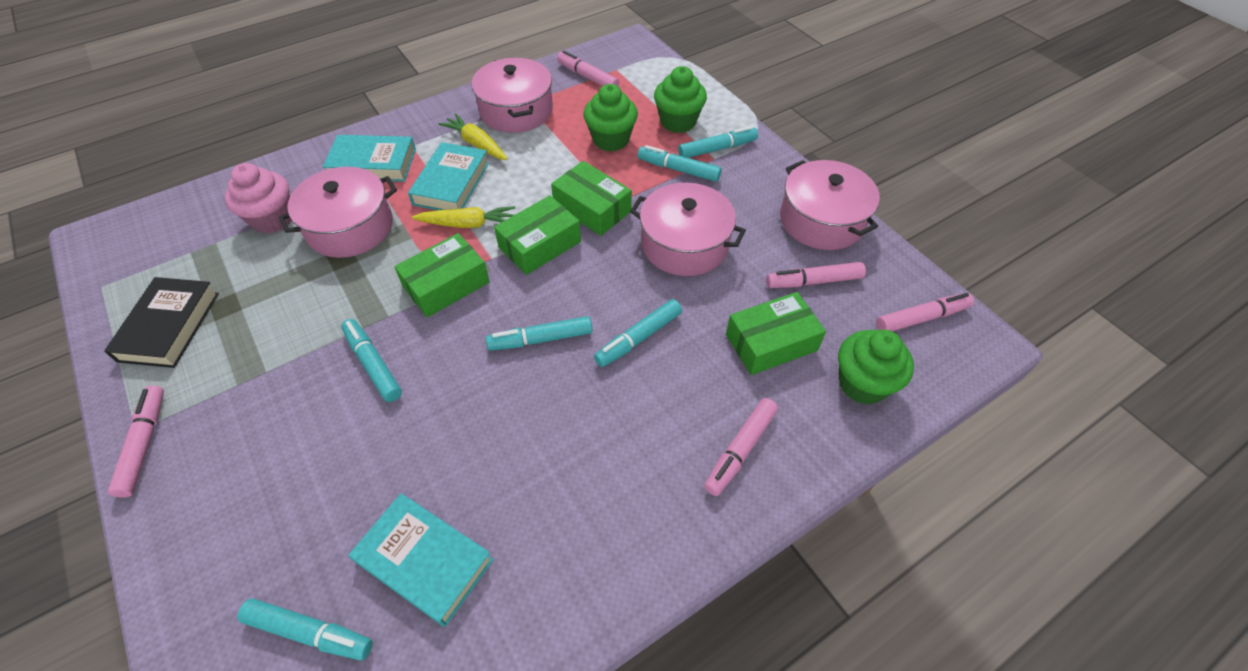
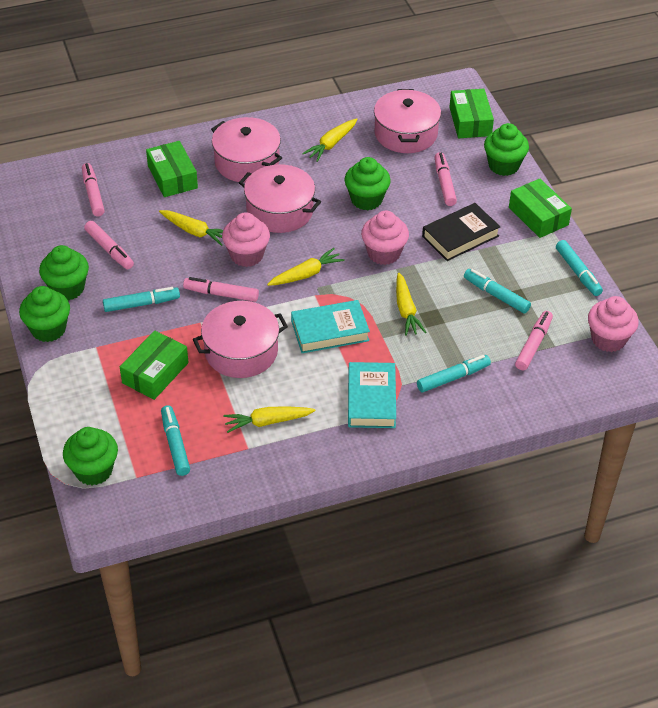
green cupcake: 3 -> 5
pink cupcake: 1 -> 3
turquoise book: 3 -> 2
turquoise marker: 6 -> 5
yellow carrot: 2 -> 5

